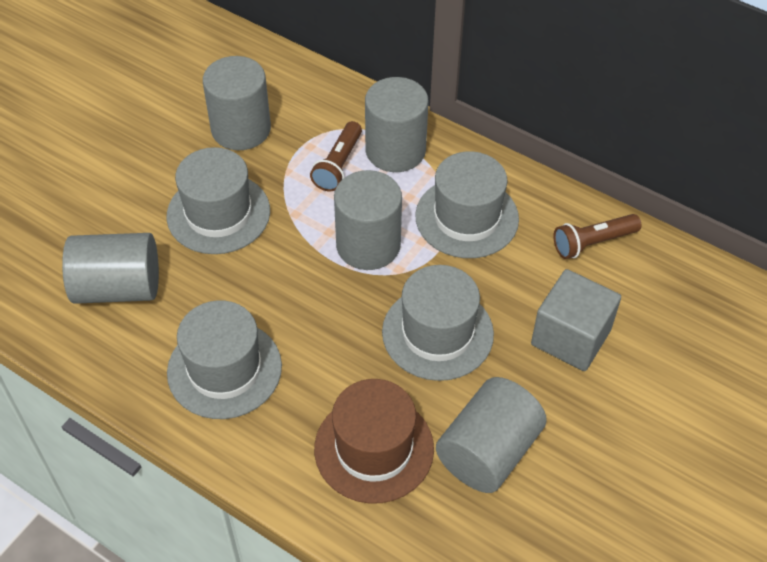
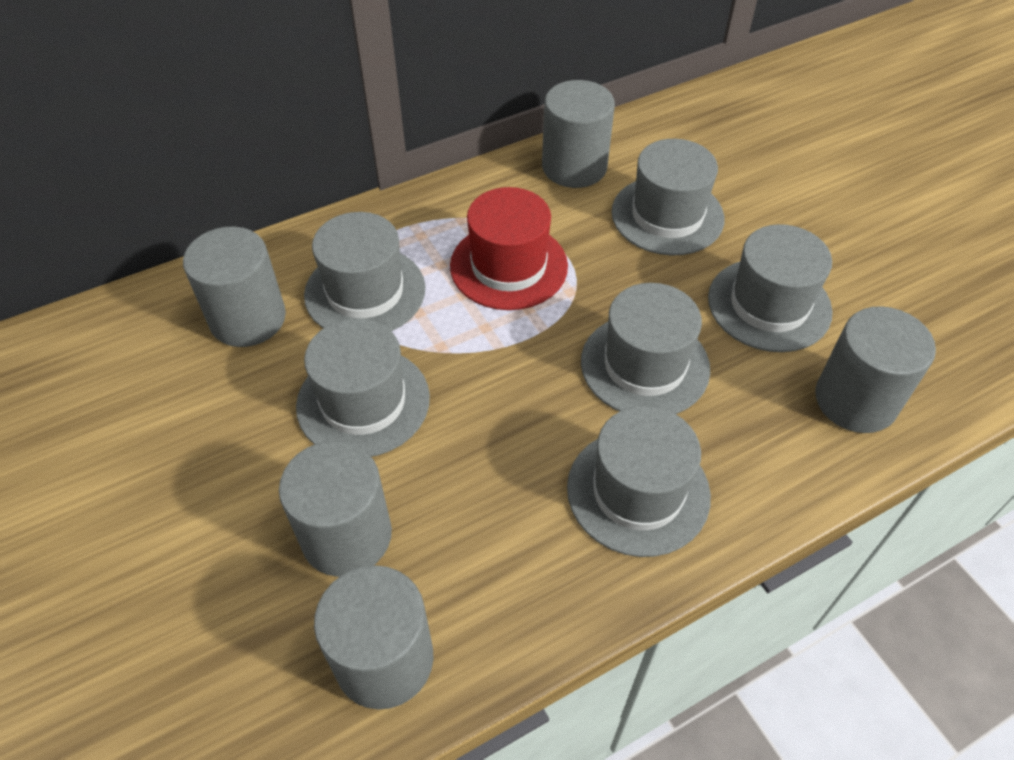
brown flashlight: 2 -> 0
brown hat: 1 -> 0
grey cube: 1 -> 0
grey hat: 4 -> 6
red hat: 0 -> 1

